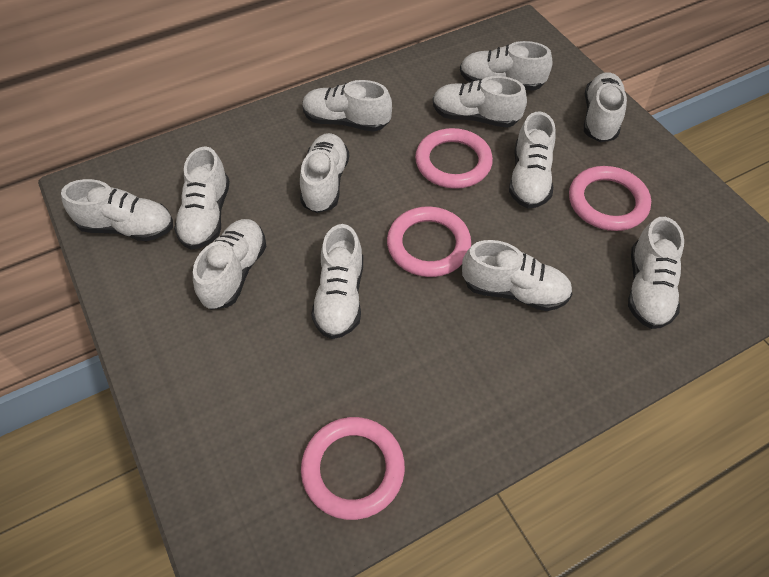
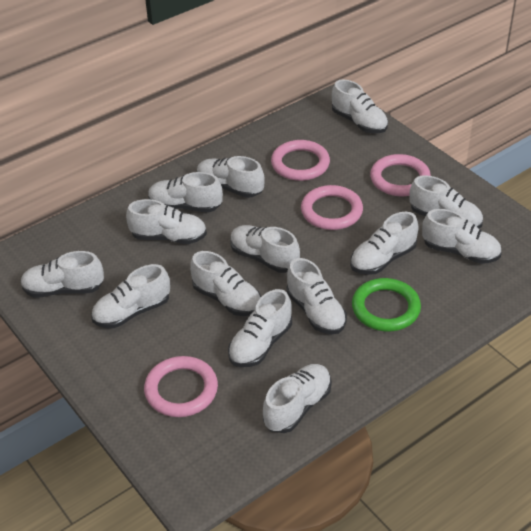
green ring: 0 -> 1
white shoe: 12 -> 14

